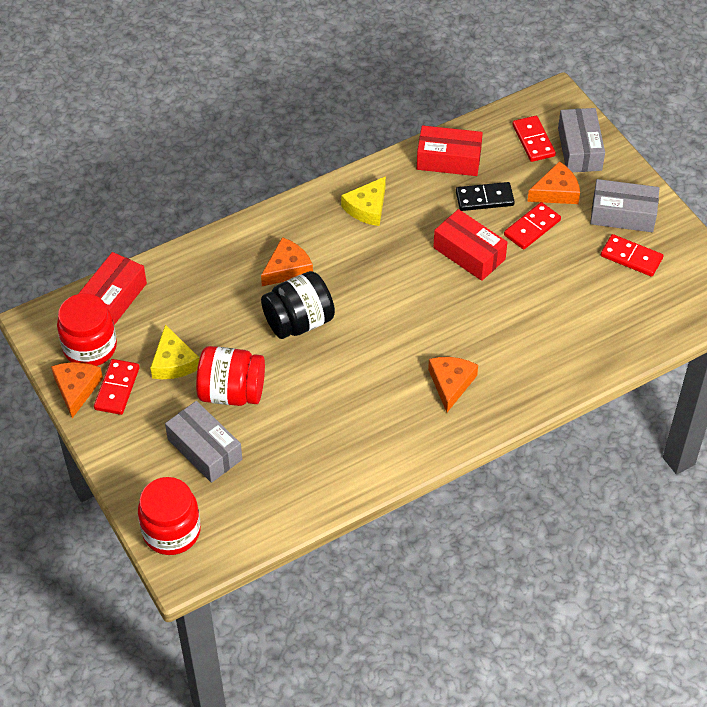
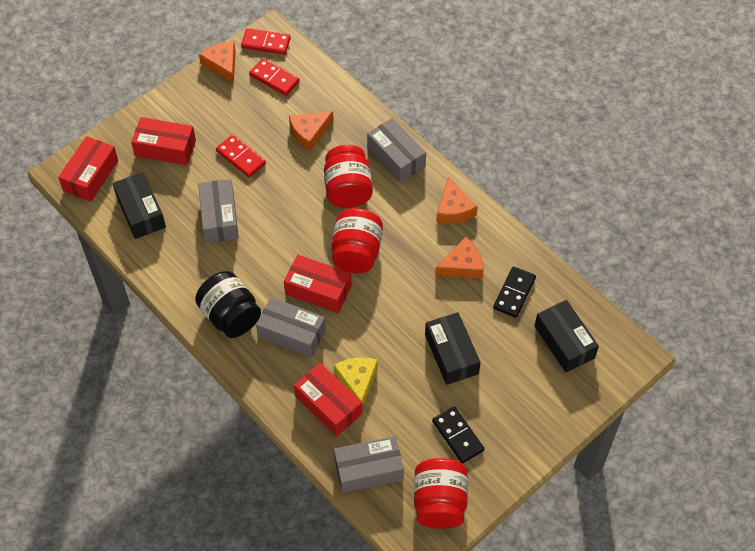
black box: 0 -> 3
black domino: 1 -> 2
grey box: 3 -> 4
red box: 3 -> 4
red domino: 4 -> 3
yellow cheese: 2 -> 1

